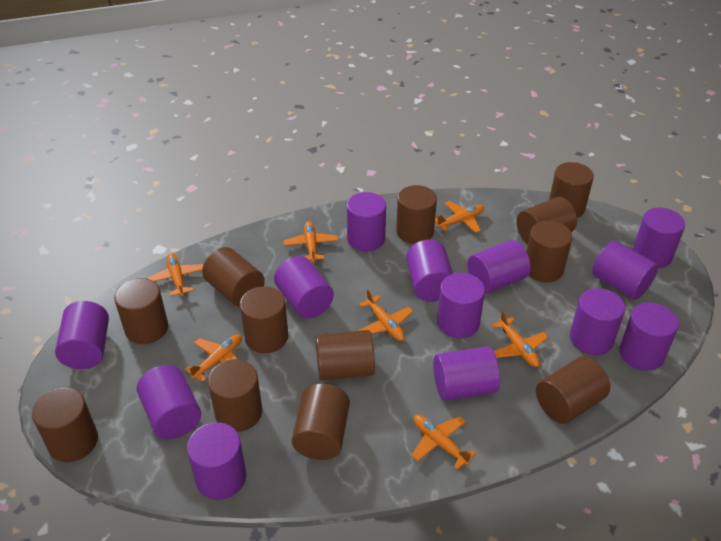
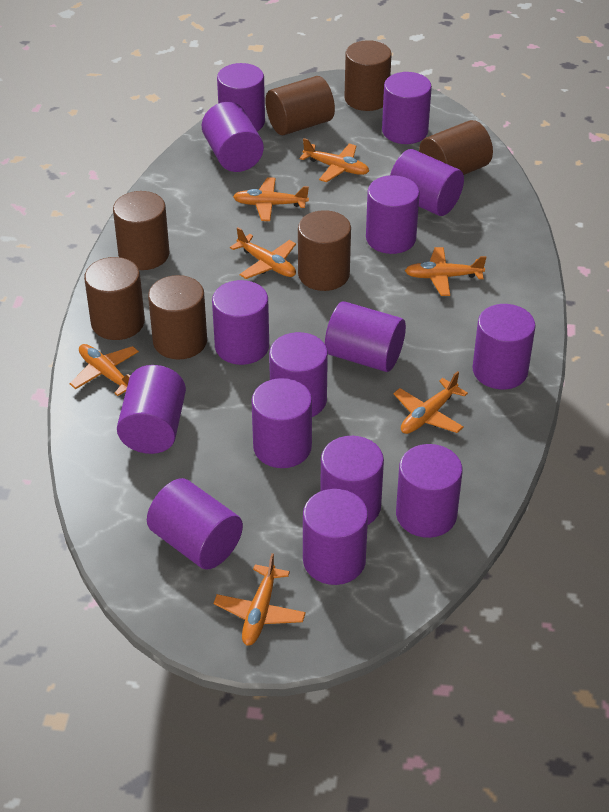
brown cylinder: 12 -> 7
purple cylinder: 13 -> 15

